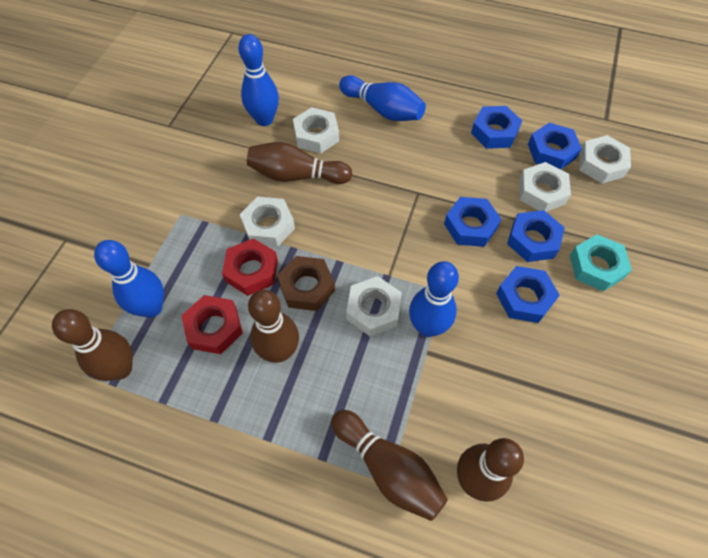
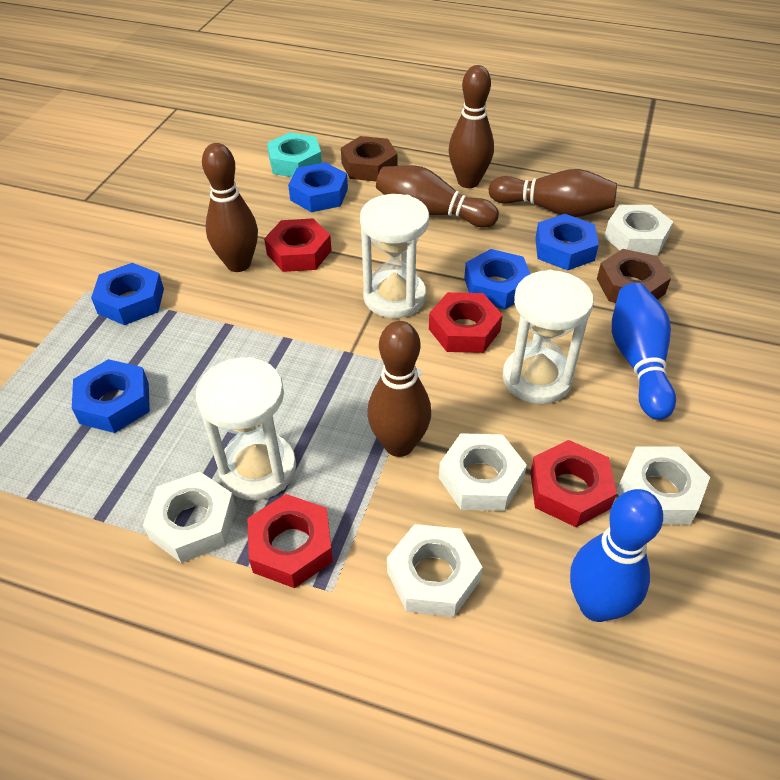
blue bowling pin: 4 -> 2
brown nut: 1 -> 2
red nut: 2 -> 4
white hourglass: 0 -> 3

